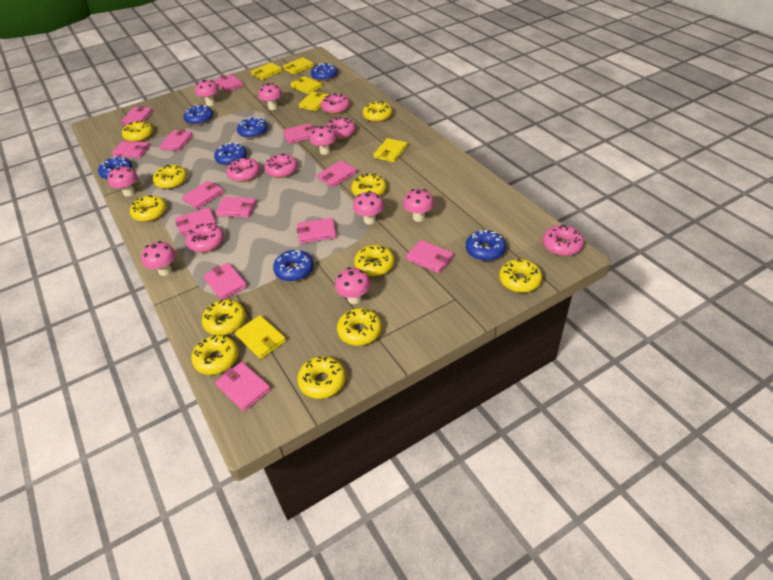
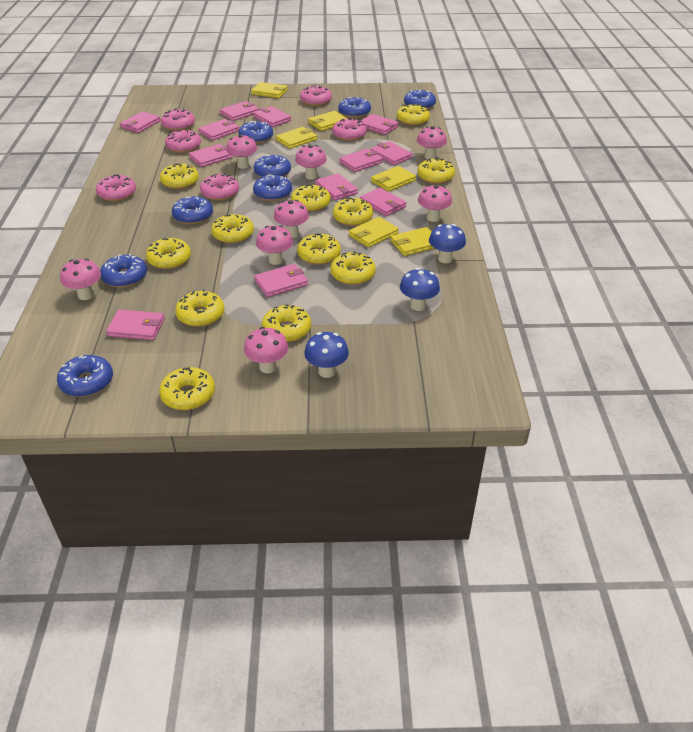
blue donut: 7 -> 8
blue mushroom: 0 -> 3
pink wallet: 13 -> 12
yellow donut: 11 -> 12

